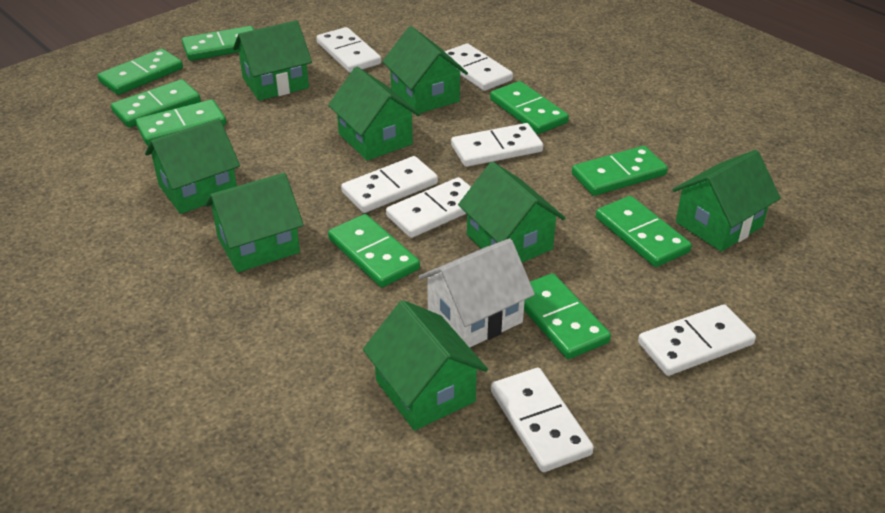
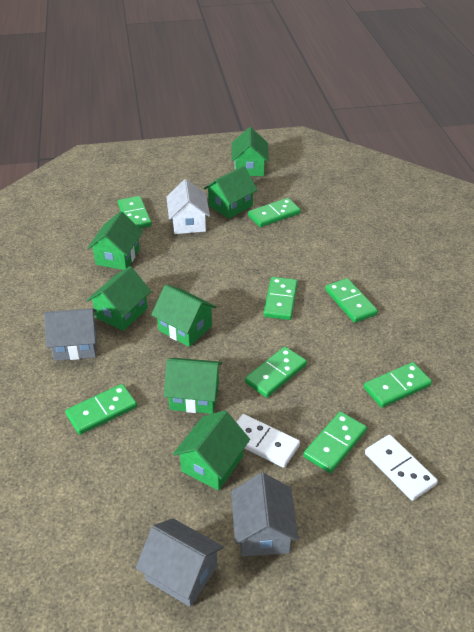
green domino: 9 -> 8
green house: 8 -> 7
grey house: 0 -> 3
white domino: 7 -> 2

